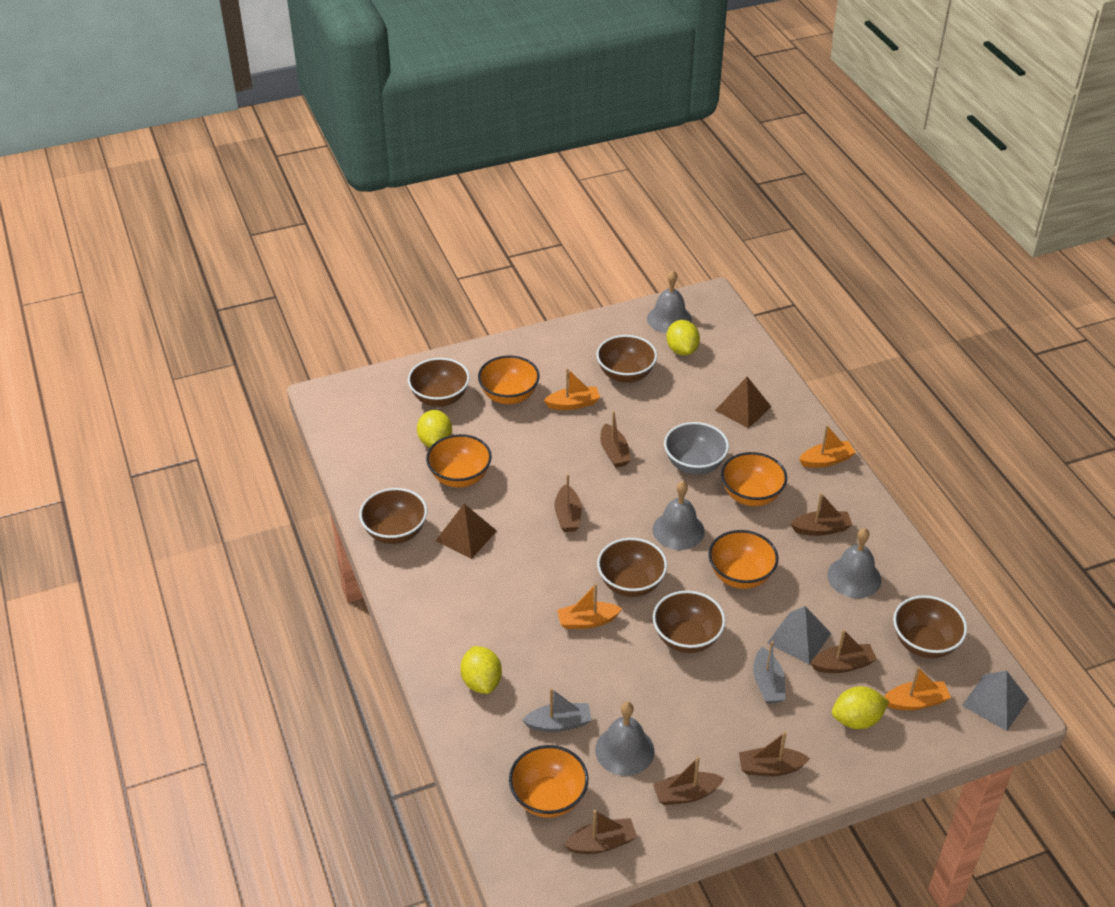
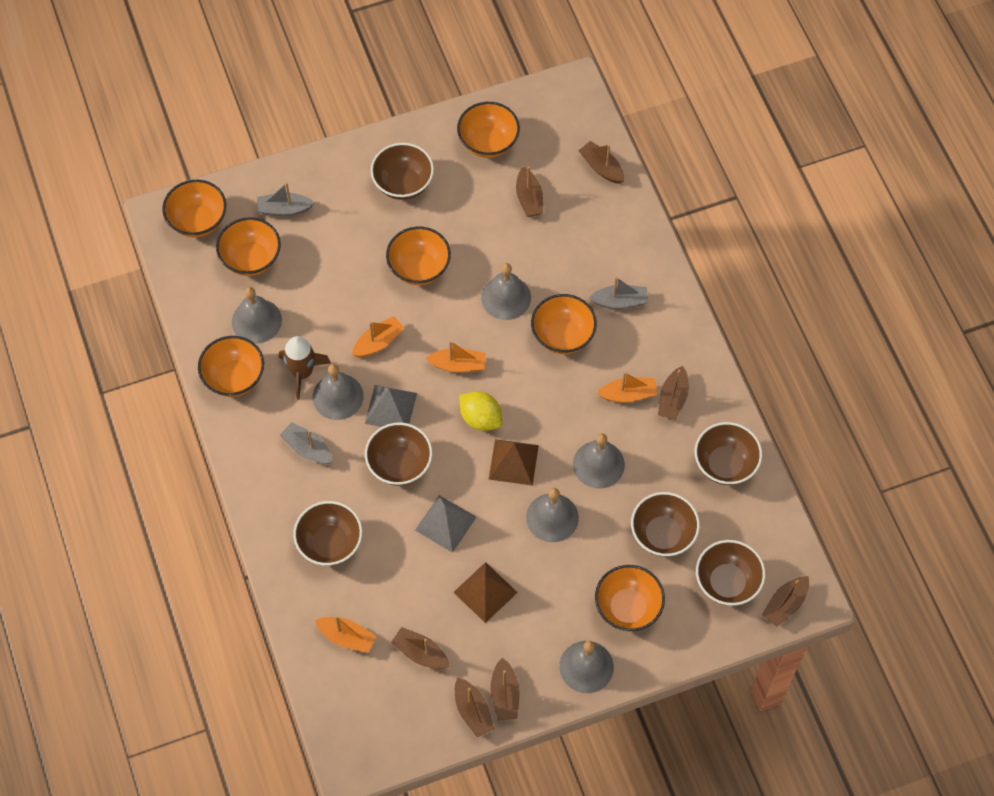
brown rocket: 0 -> 1
grey bell: 4 -> 6
grey boat: 2 -> 3
grey bowl: 1 -> 0
orange bowl: 5 -> 7
yellow lemon: 4 -> 1

